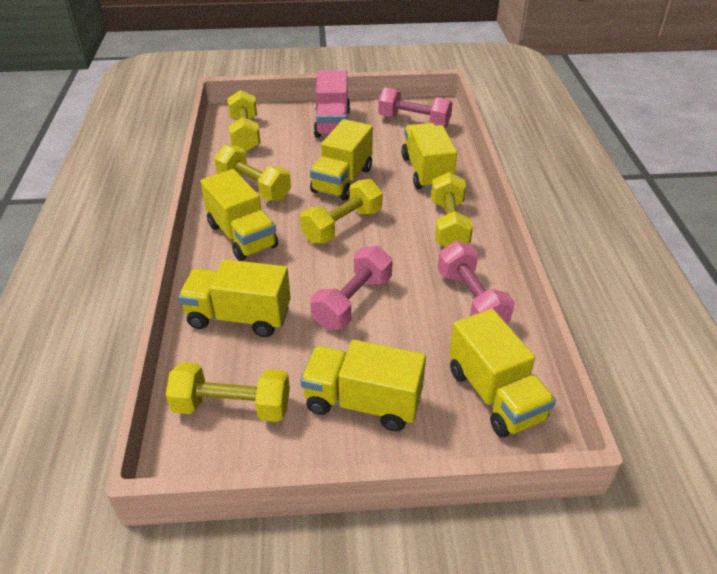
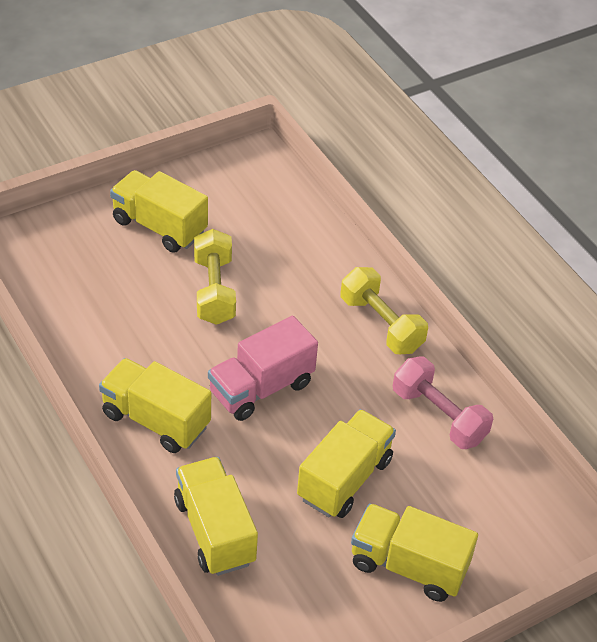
pink dumbbell: 3 -> 1
yellow dumbbell: 5 -> 2
yellow truck: 6 -> 5

